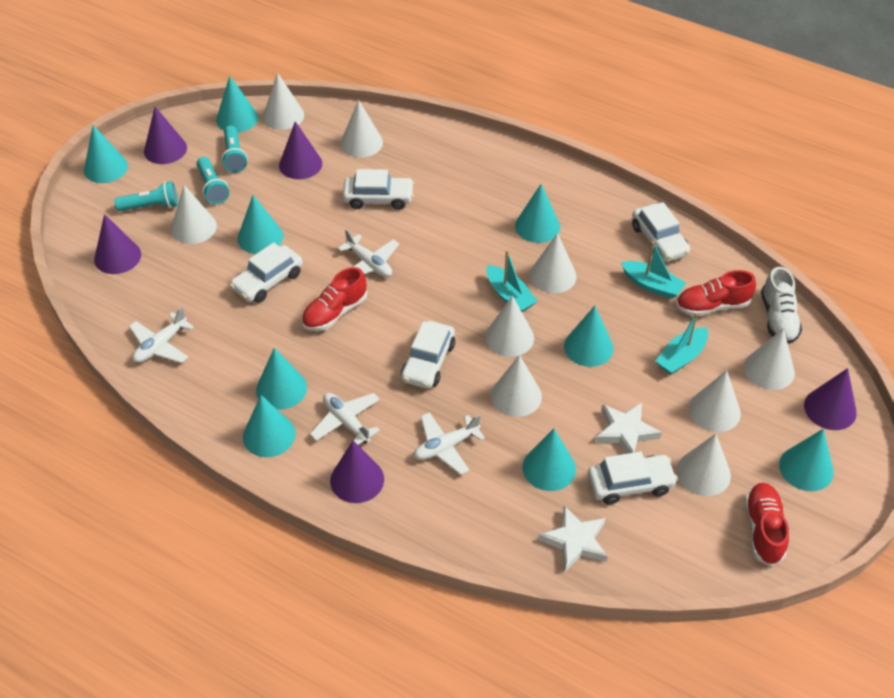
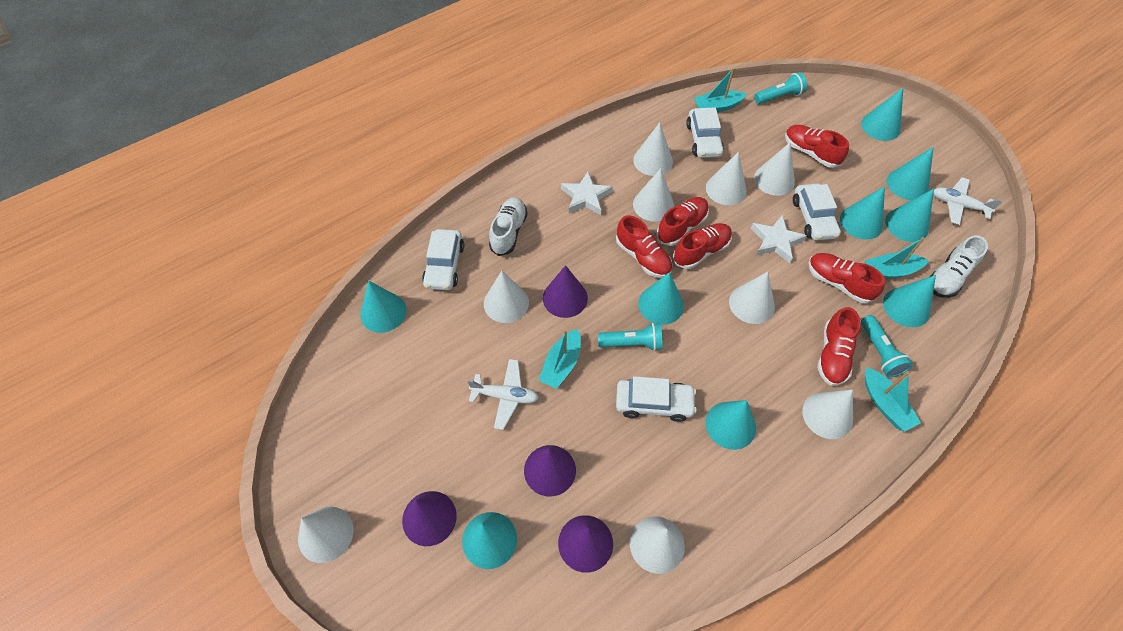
purple cone: 5 -> 4
red shoe: 3 -> 6
turquoise boat: 3 -> 4
white car: 5 -> 4
white plane: 4 -> 2
white shoe: 1 -> 2

